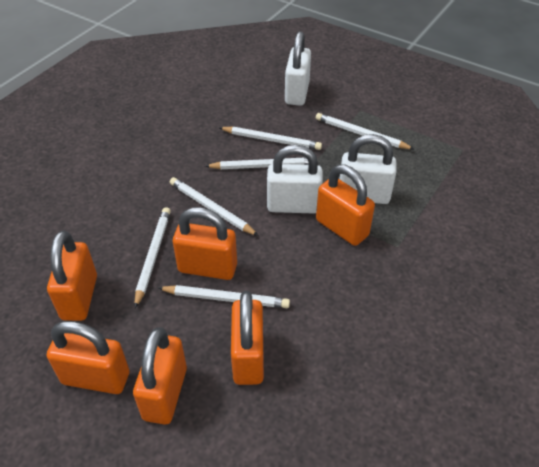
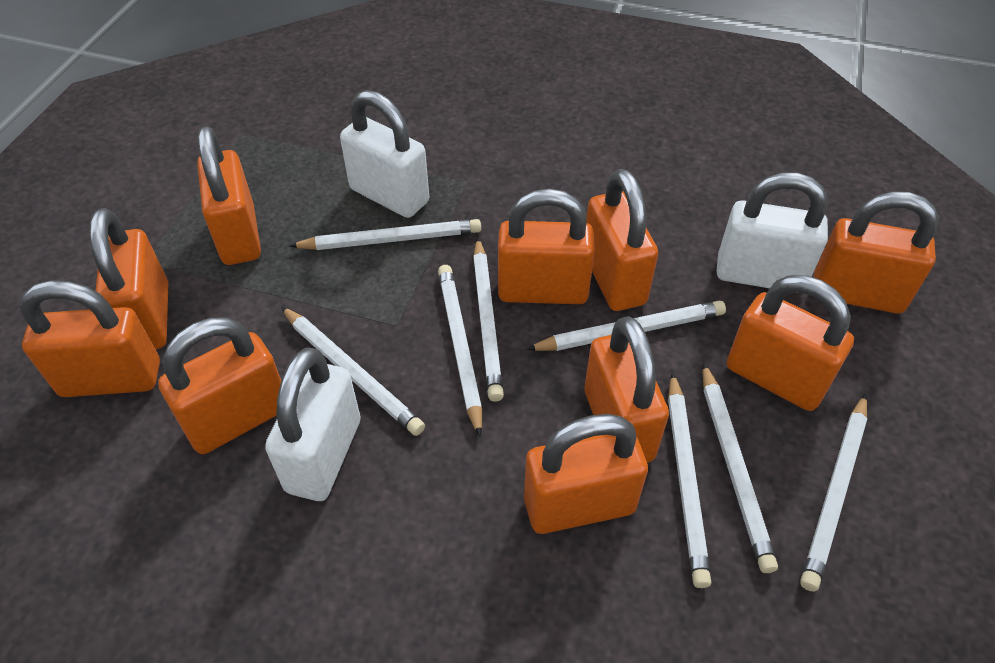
orange padlock: 6 -> 10
white pencil: 6 -> 8

